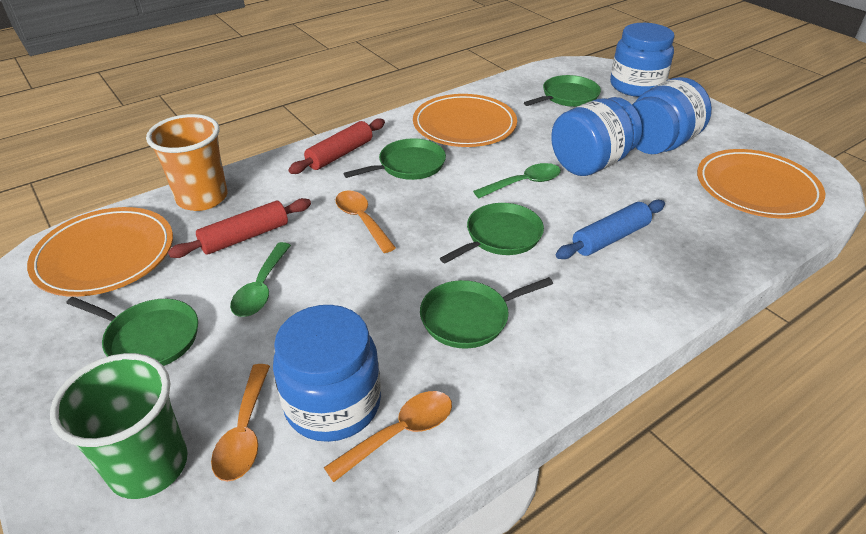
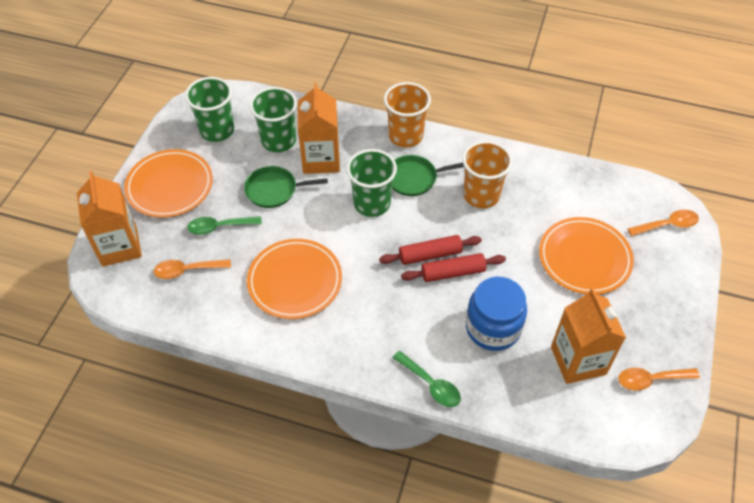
blue jar: 4 -> 1
blue rolling pin: 1 -> 0
green cup: 1 -> 3
green pan: 5 -> 2
orange carton: 0 -> 3
orange cup: 1 -> 2

